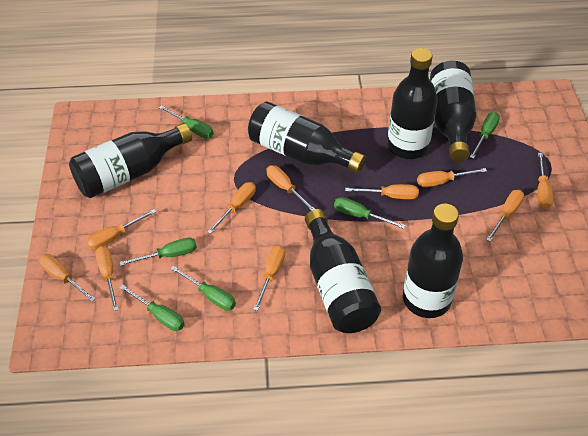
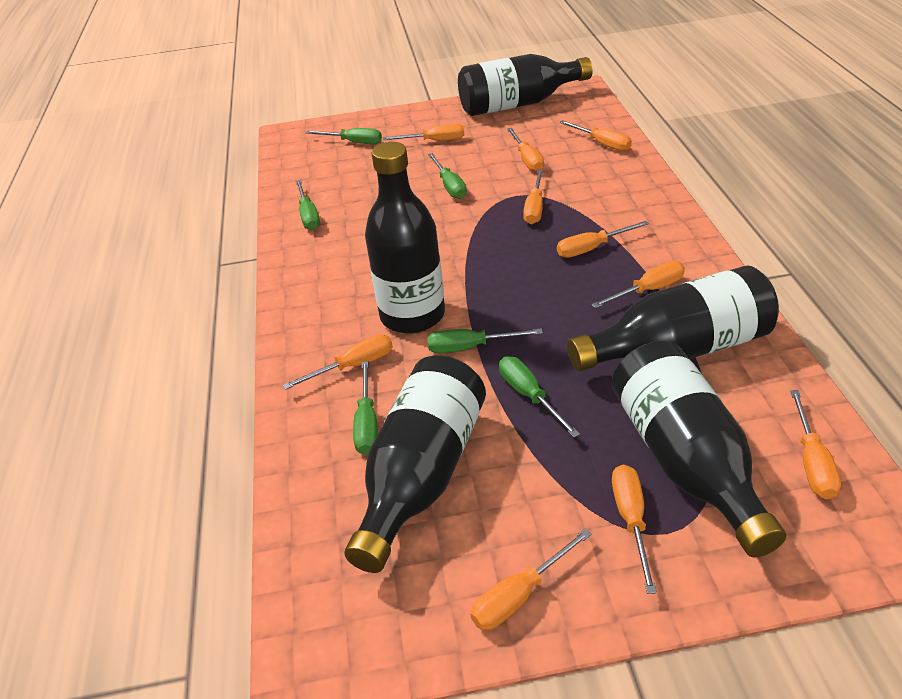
black bottle: 6 -> 5

